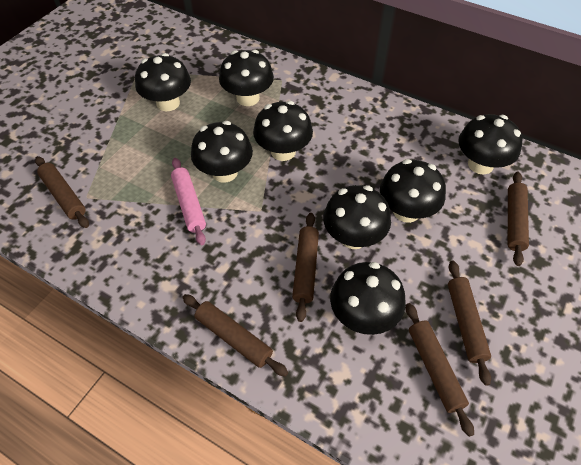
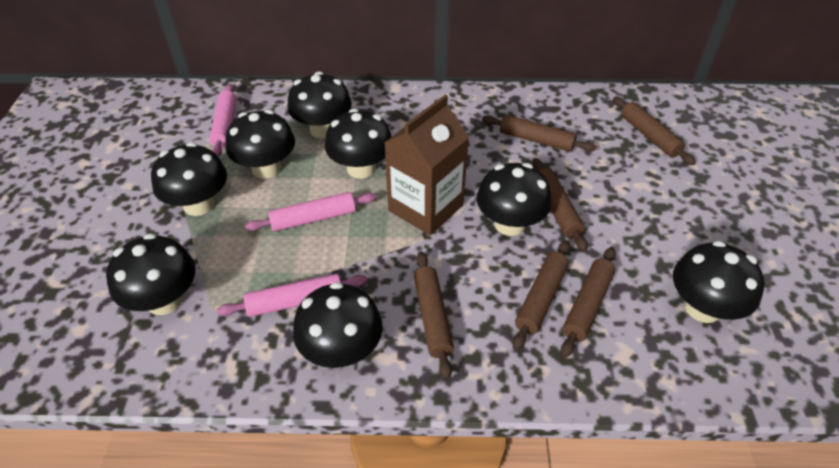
brown carton: 0 -> 1
pink rolling pin: 1 -> 3

